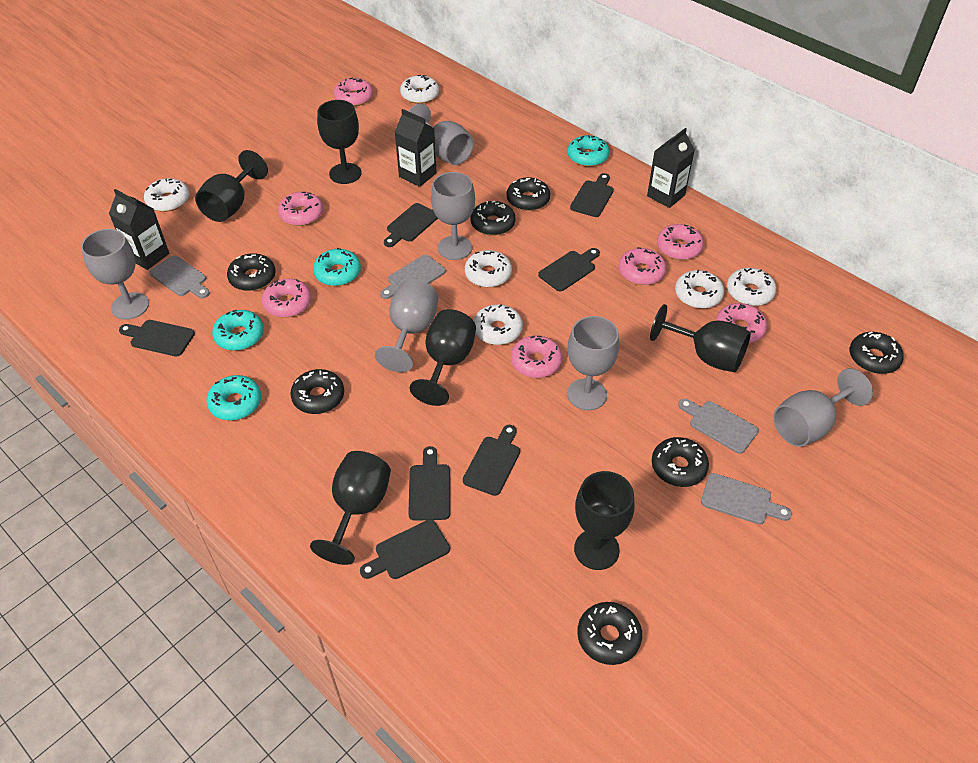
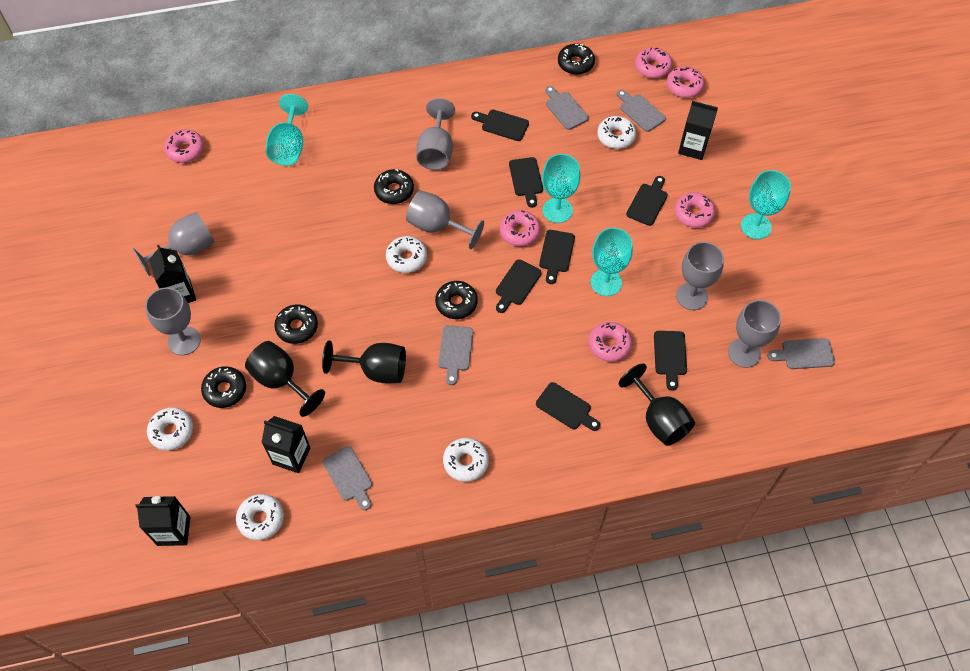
black carton: 3 -> 4
black donut: 7 -> 5
black goblet: 6 -> 3
grey cutting board: 4 -> 5
pink donut: 7 -> 6
turquoise donut: 4 -> 0
turquoise goblet: 0 -> 4
white donut: 6 -> 5

